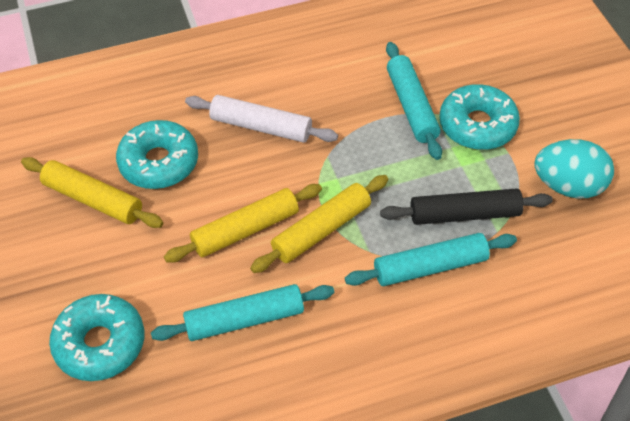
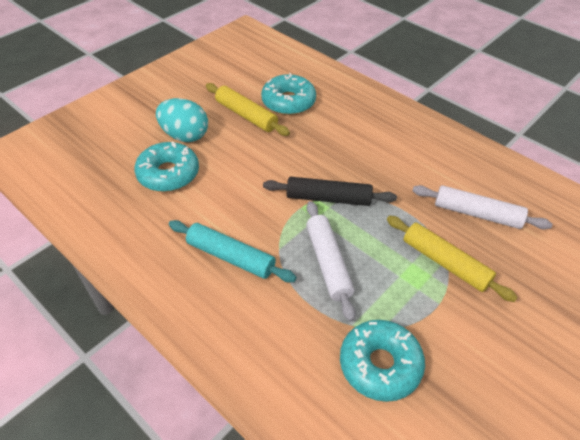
turquoise rolling pin: 3 -> 1
white rolling pin: 1 -> 2
yellow rolling pin: 3 -> 2

